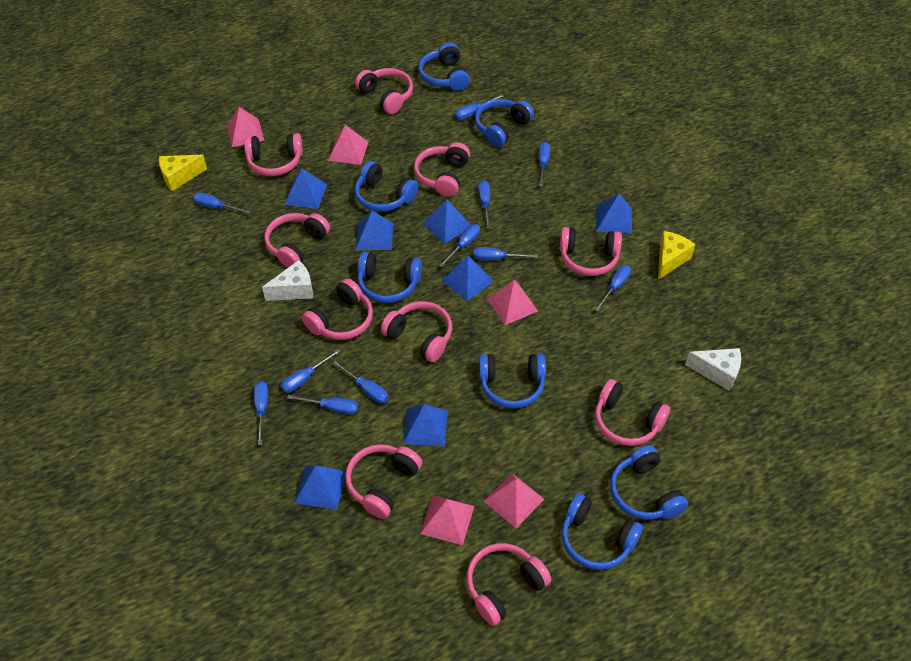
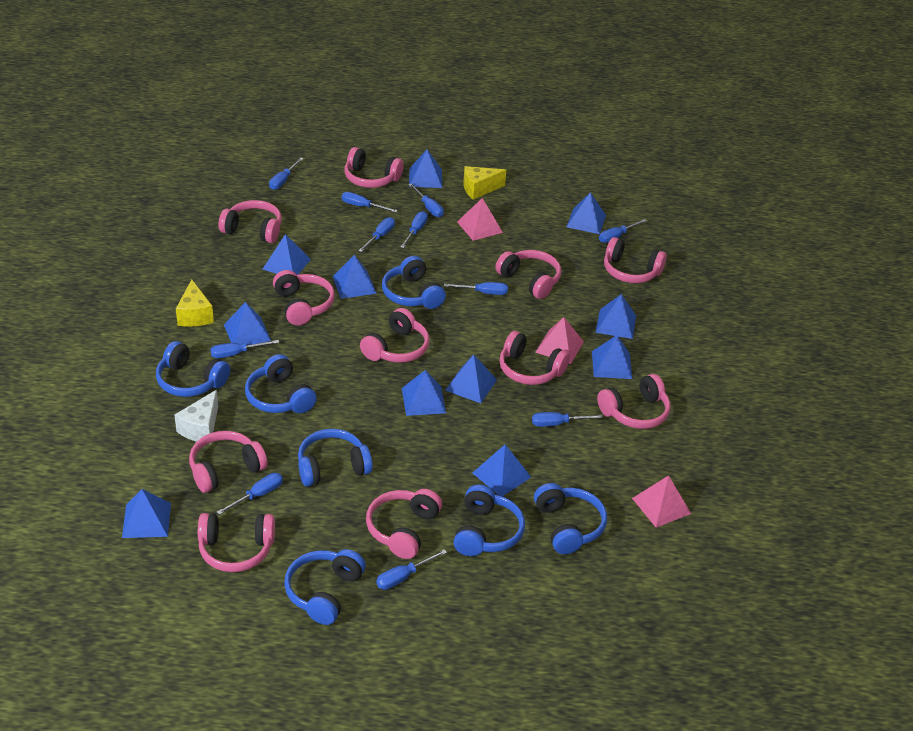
blue pyramid: 7 -> 11
pink headphones: 10 -> 11
pink pyramid: 5 -> 3
white cheese: 2 -> 1

